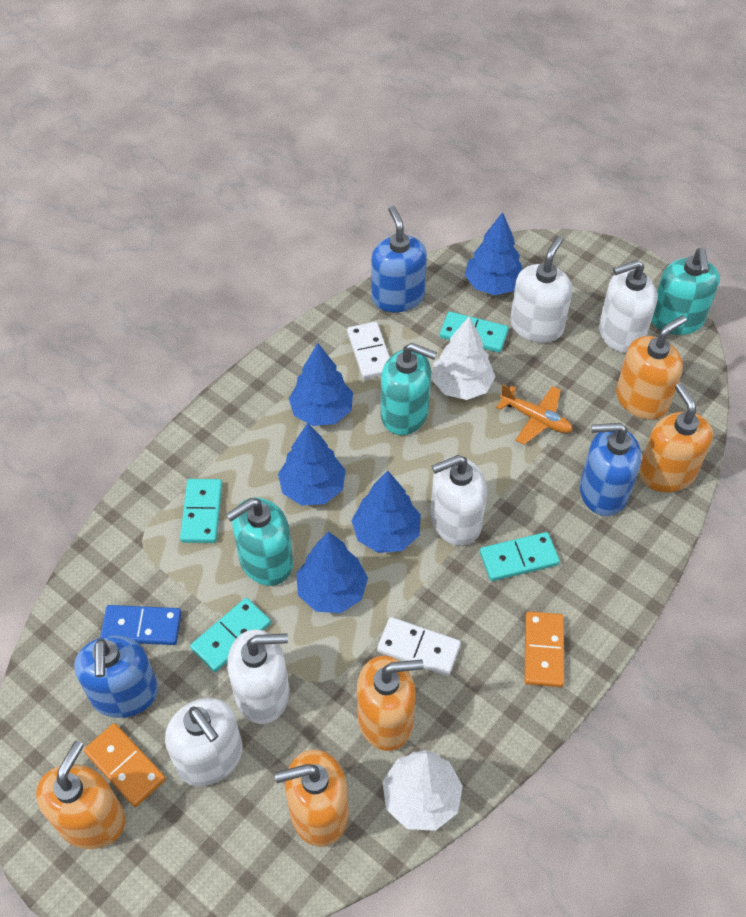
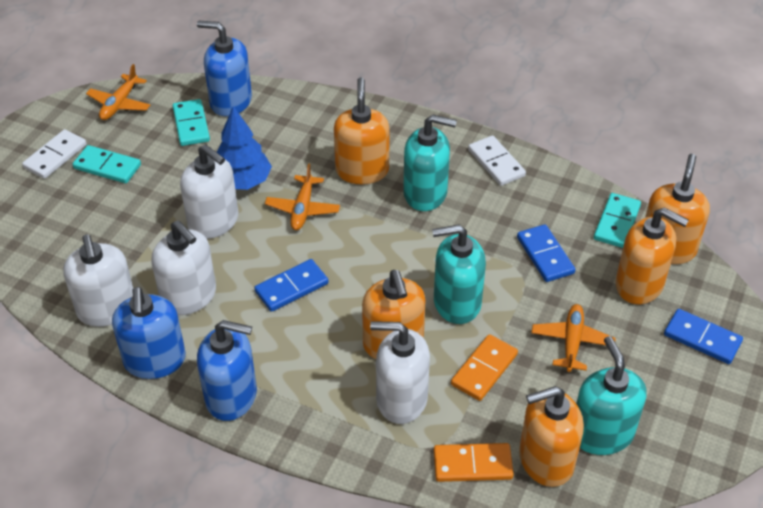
blue domino: 1 -> 3
blue tree: 5 -> 1
orange plane: 1 -> 3
turquoise domino: 4 -> 3
white soap dispenser: 5 -> 4
white tree: 2 -> 0

